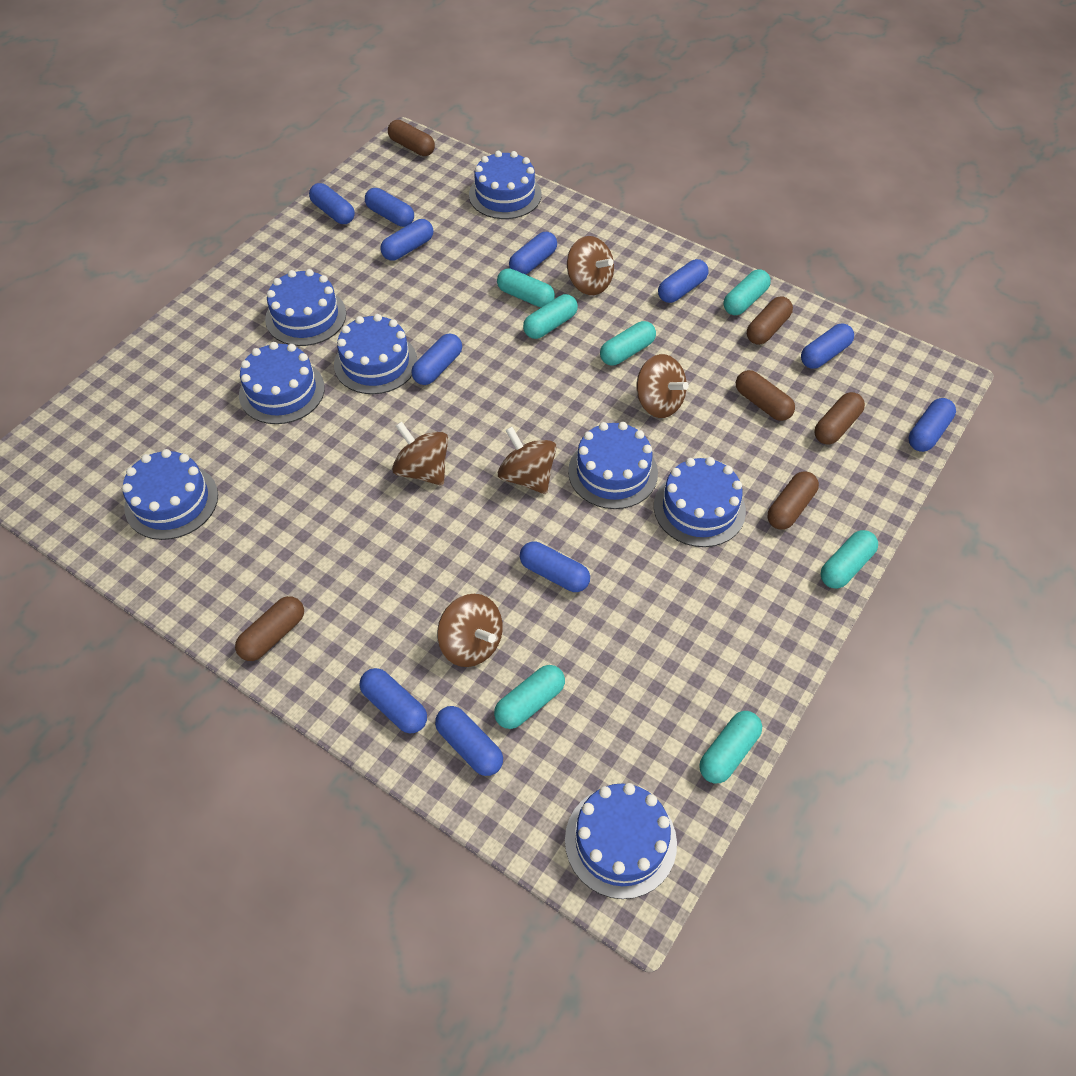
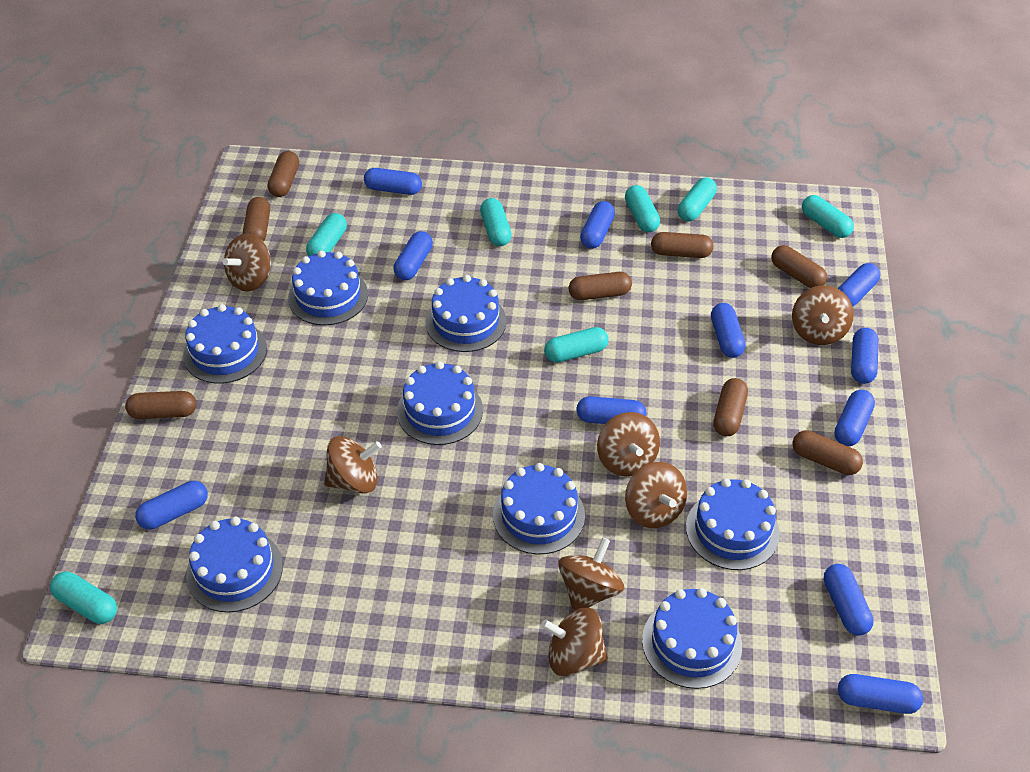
brown capsule: 6 -> 8
brown spinning top: 5 -> 7

